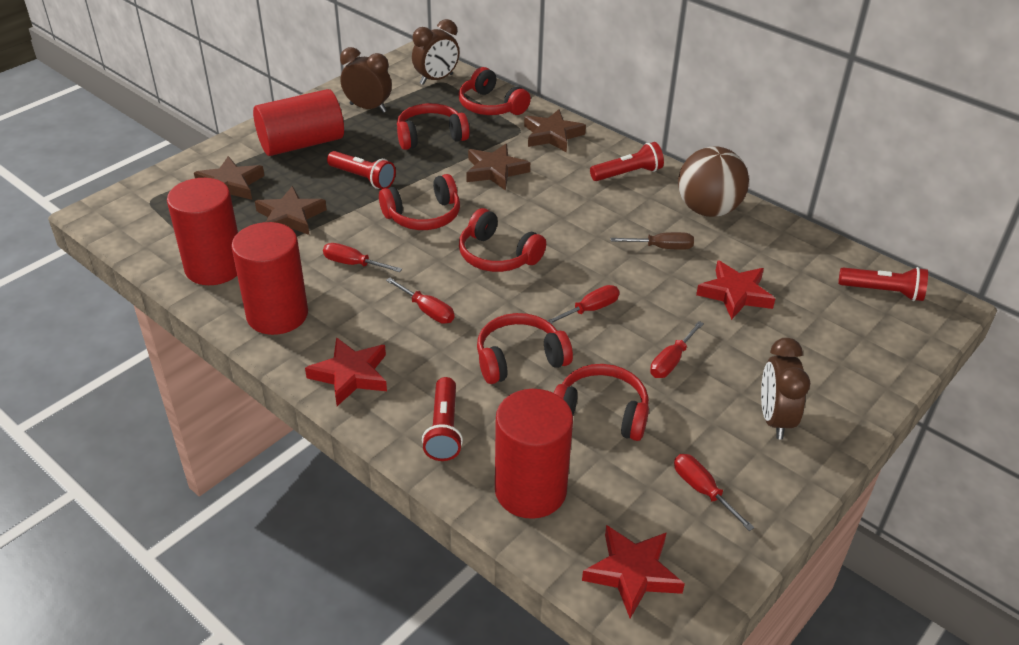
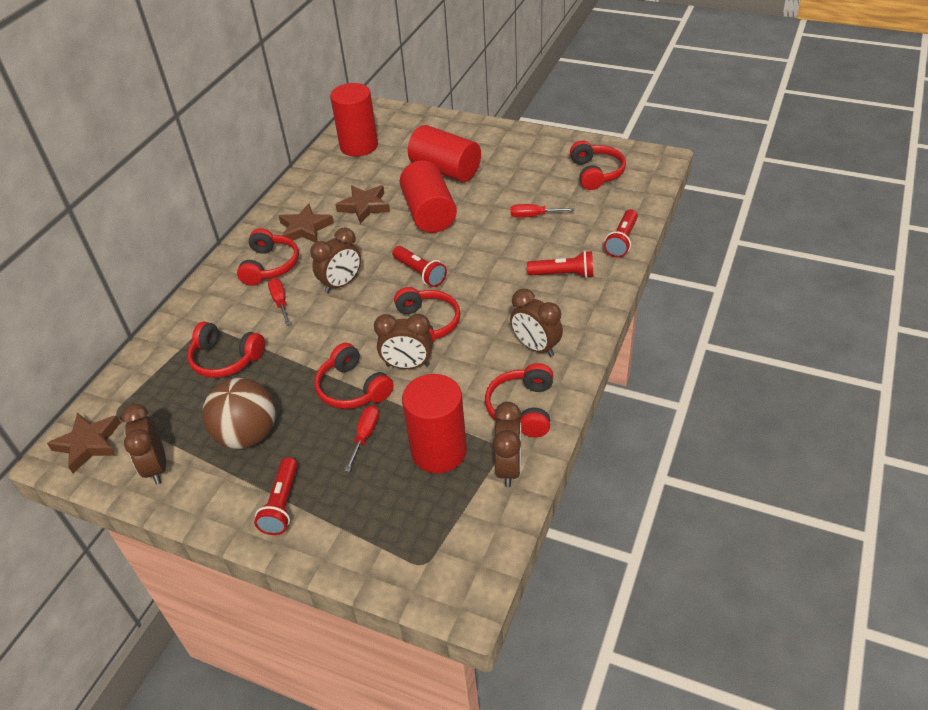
brown clock: 3 -> 5
brown screwdriver: 1 -> 0
brown star: 4 -> 3
red screwdriver: 5 -> 3
red star: 3 -> 0

